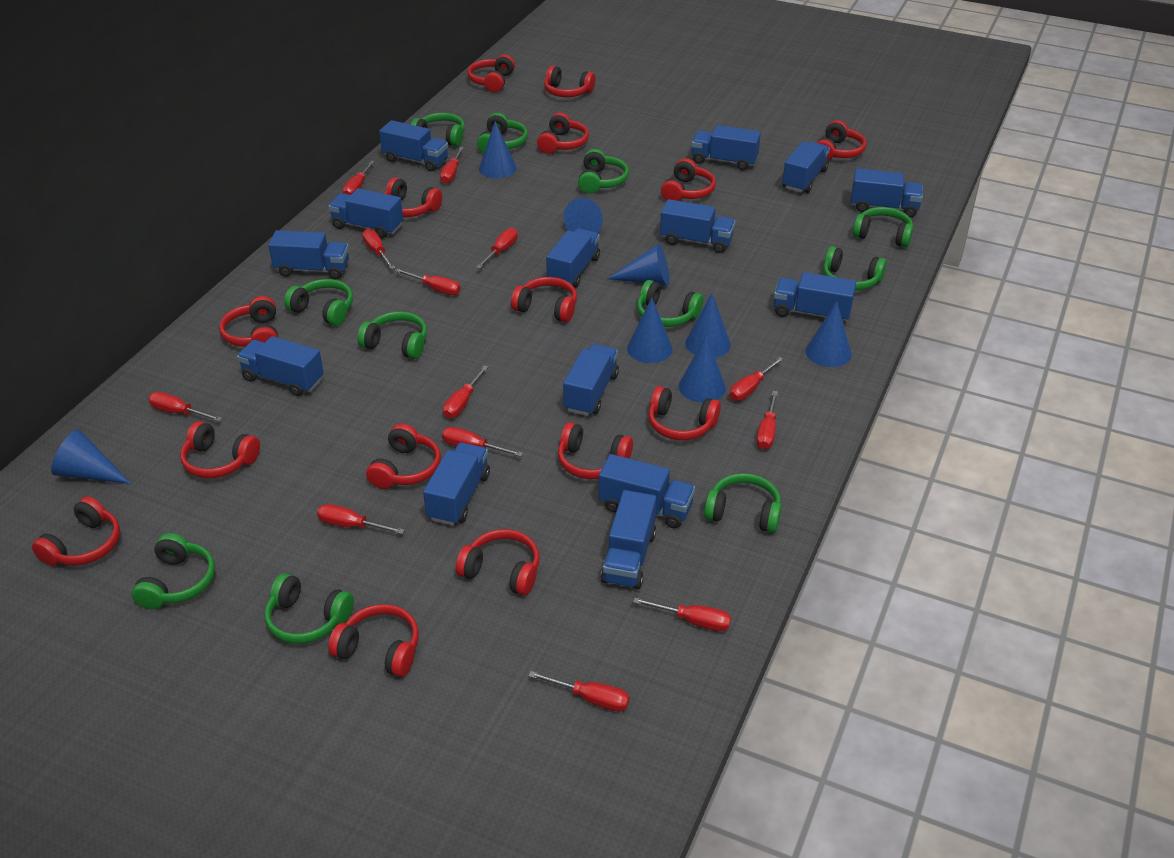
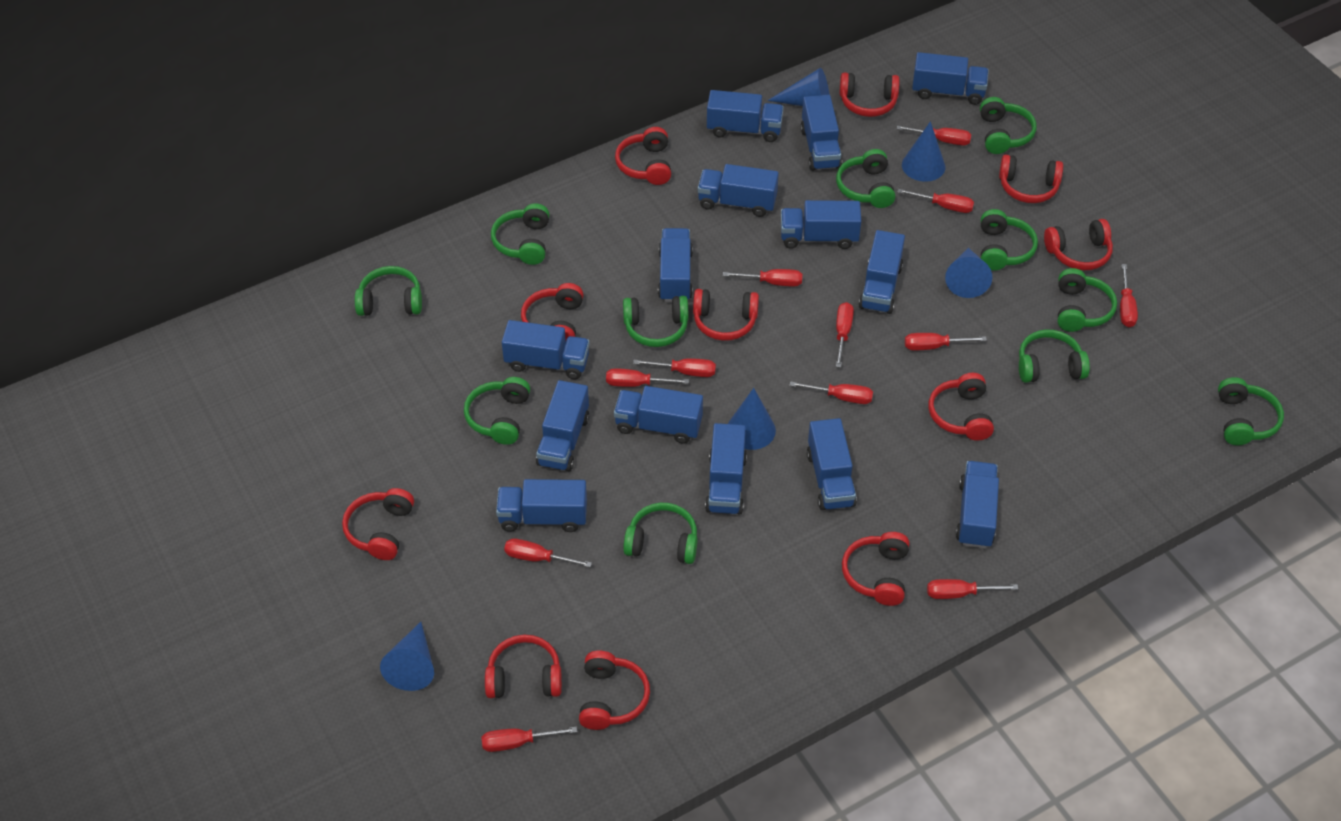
blue cone: 8 -> 5
red headphones: 15 -> 11
red screwdriver: 13 -> 12

